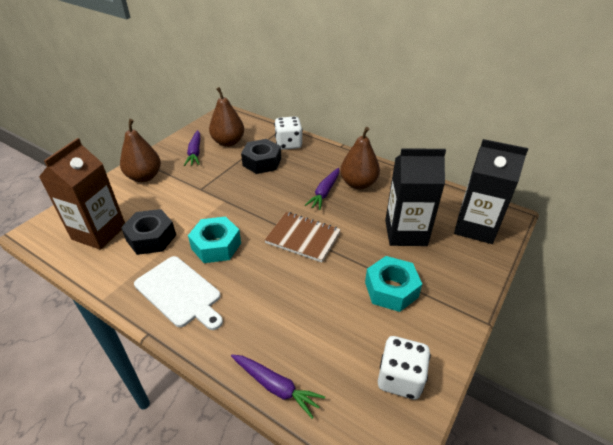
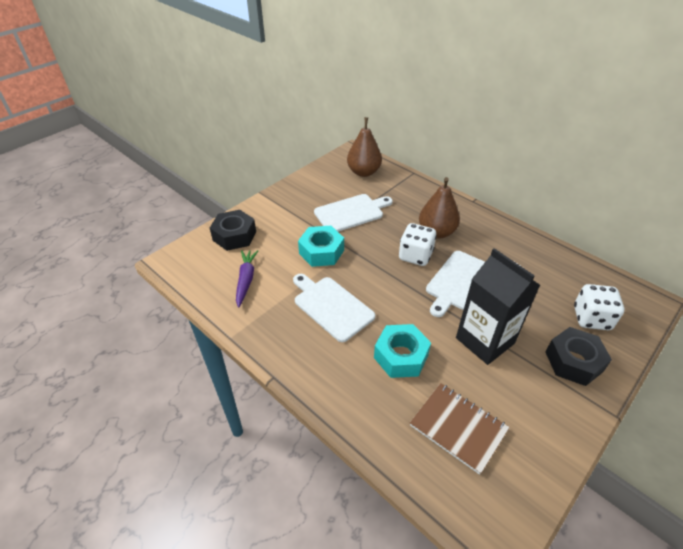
black carton: 2 -> 1
brown carton: 1 -> 0
brown pear: 3 -> 2
purple carrot: 3 -> 1
white cutting board: 1 -> 3

